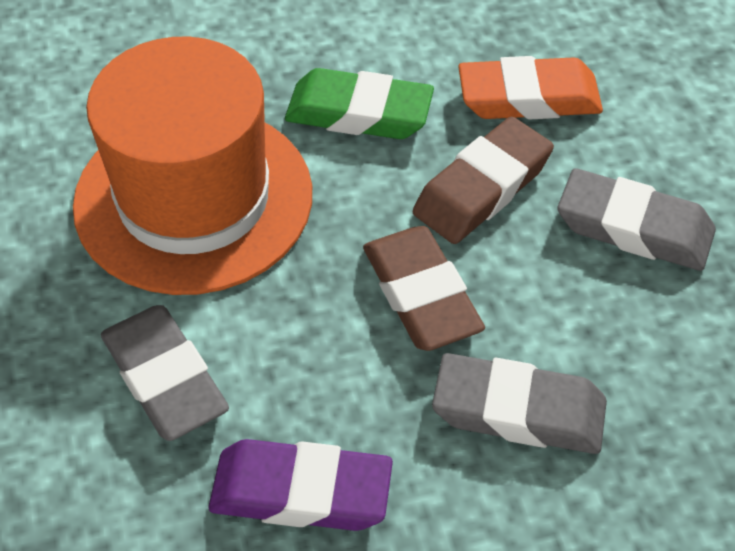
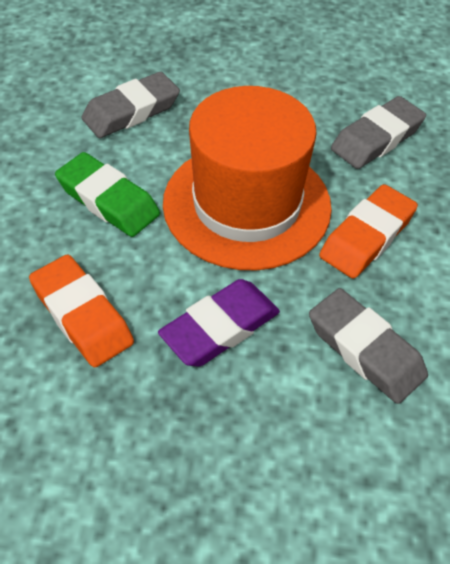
brown eraser: 2 -> 0
orange eraser: 1 -> 2

